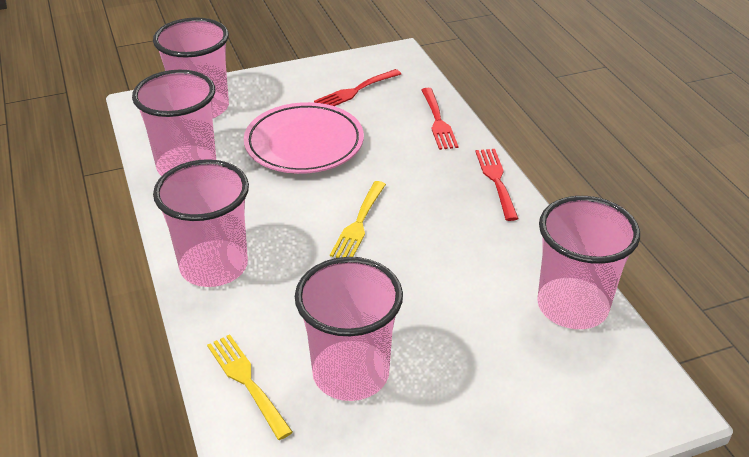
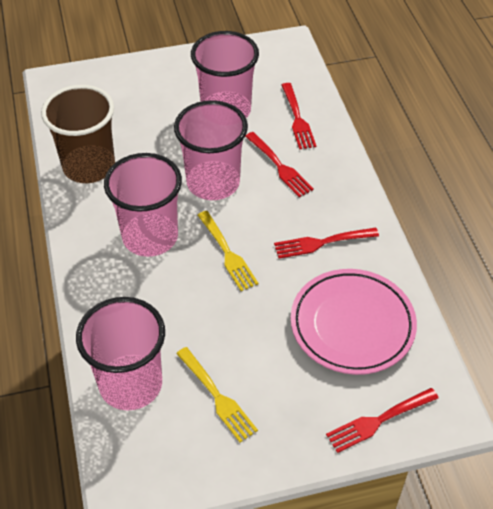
brown cup: 0 -> 1
pink cup: 5 -> 4
red fork: 3 -> 4

